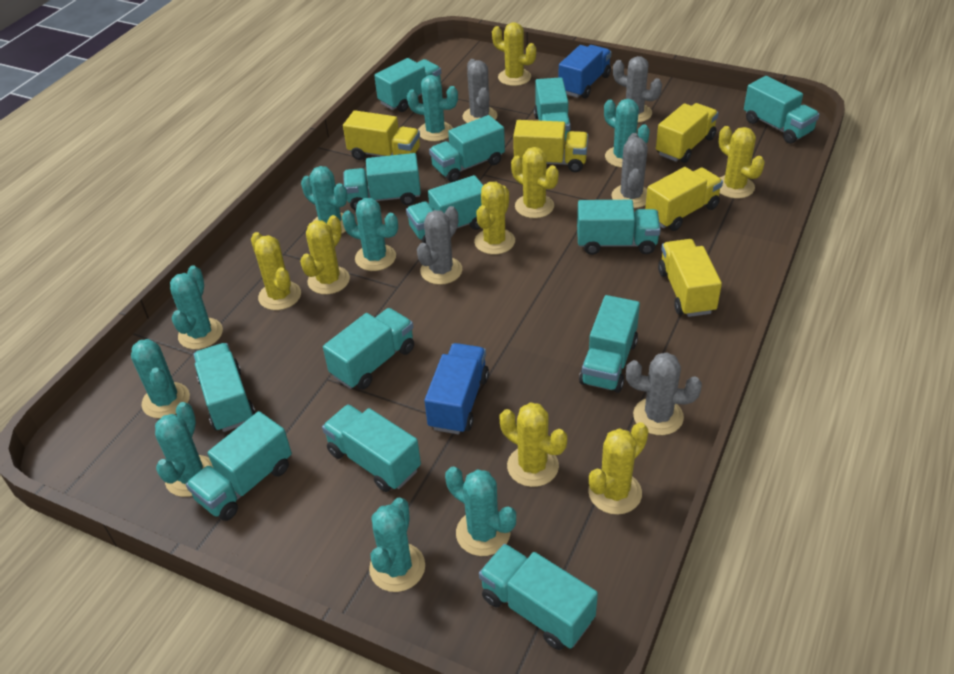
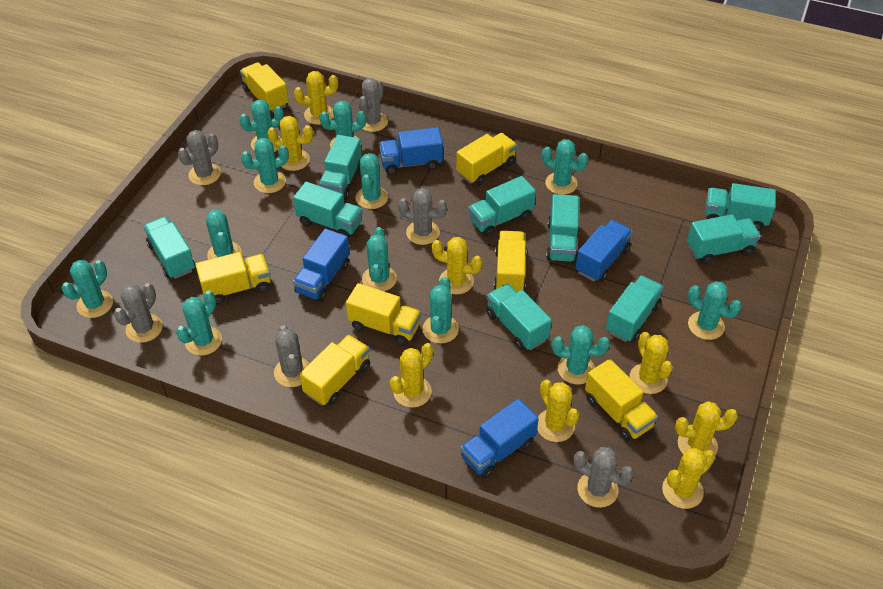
blue truck: 2 -> 4
grey cactus: 5 -> 6
turquoise cactus: 9 -> 12
turquoise truck: 13 -> 9
yellow truck: 5 -> 7

